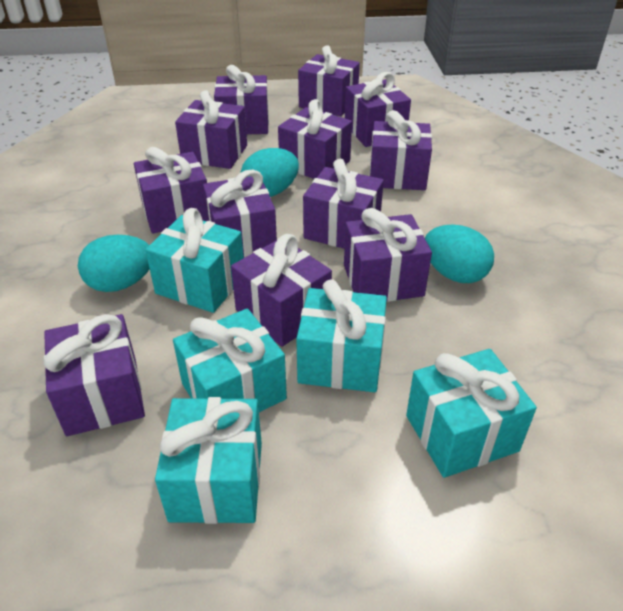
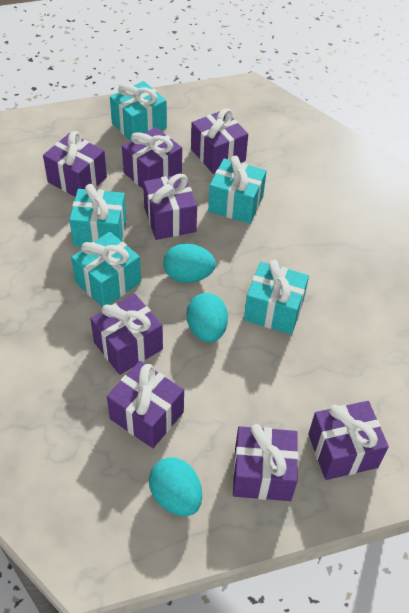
purple gift: 12 -> 8

